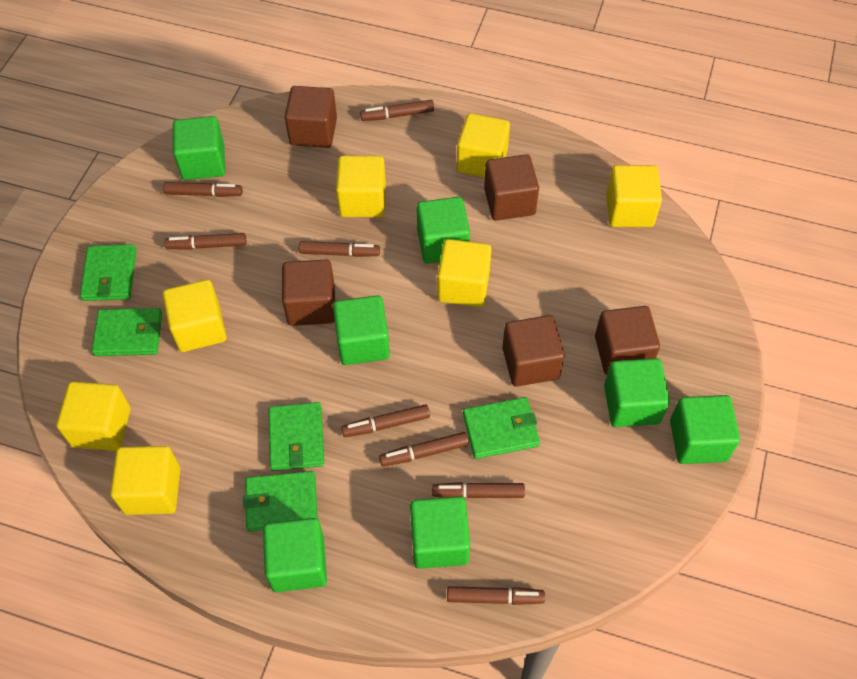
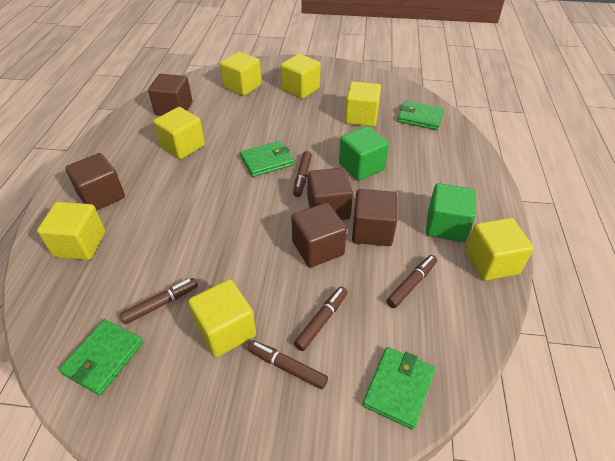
brown marker: 8 -> 5
green cube: 7 -> 2
green wallet: 5 -> 4

